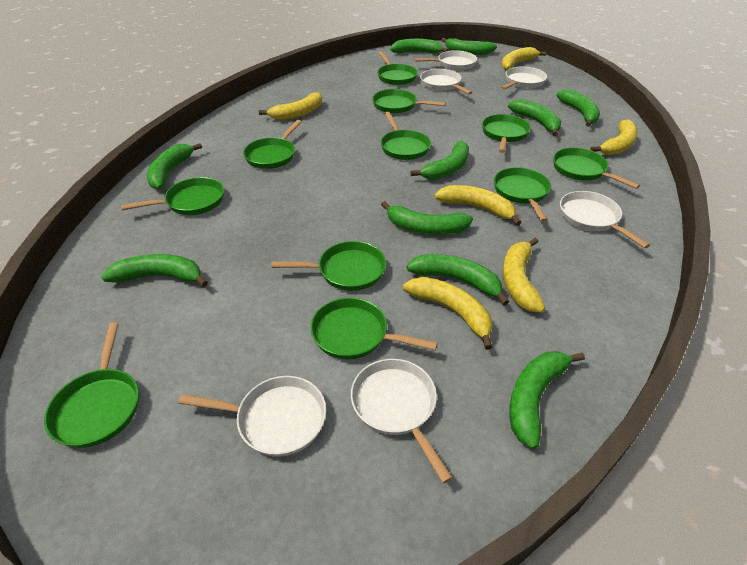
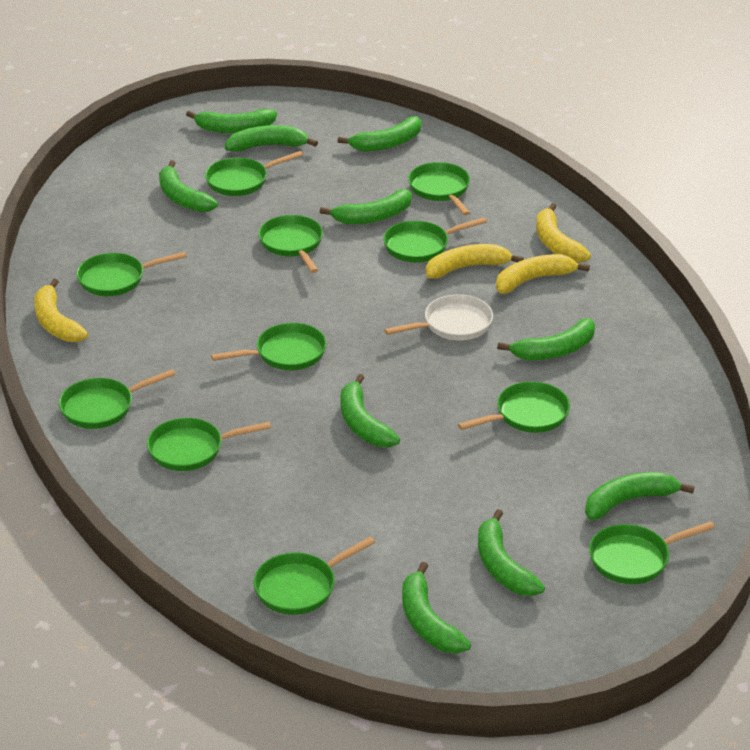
white pan: 6 -> 1
yellow banana: 6 -> 4

